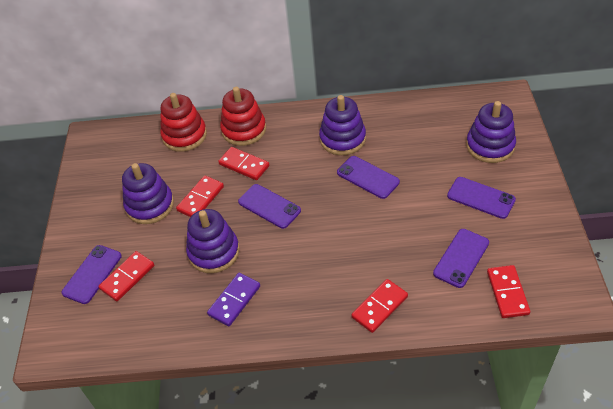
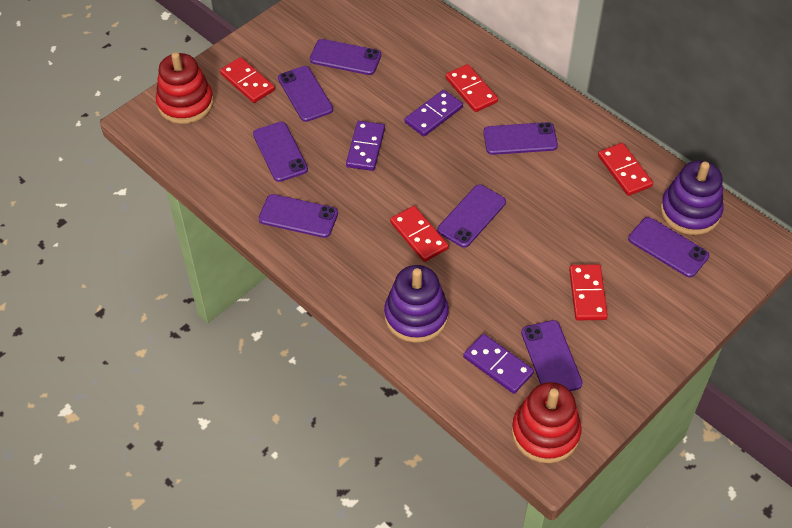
purple domino: 1 -> 3
purple phone: 5 -> 8
purple stacking toy: 4 -> 2

